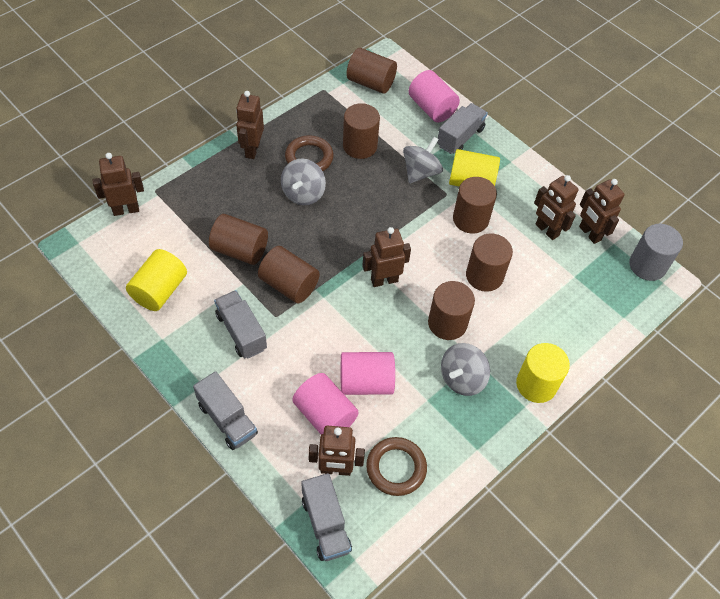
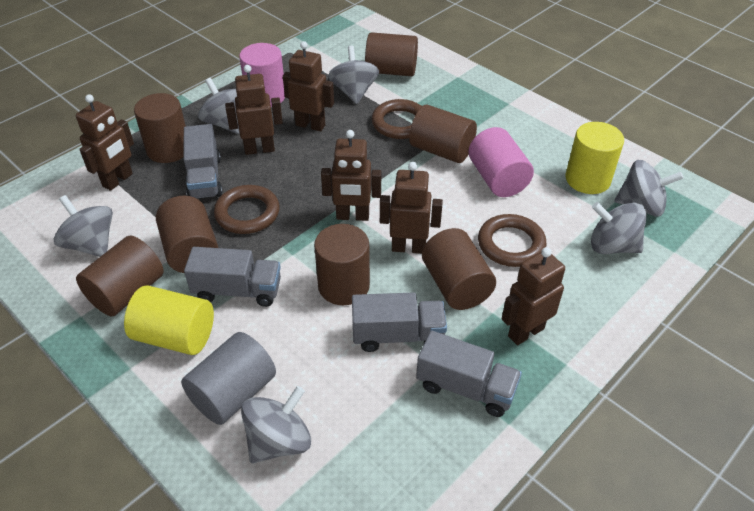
brown ring: 2 -> 3
grey spinning top: 3 -> 6
pink cylinder: 3 -> 2
yellow cylinder: 3 -> 2

